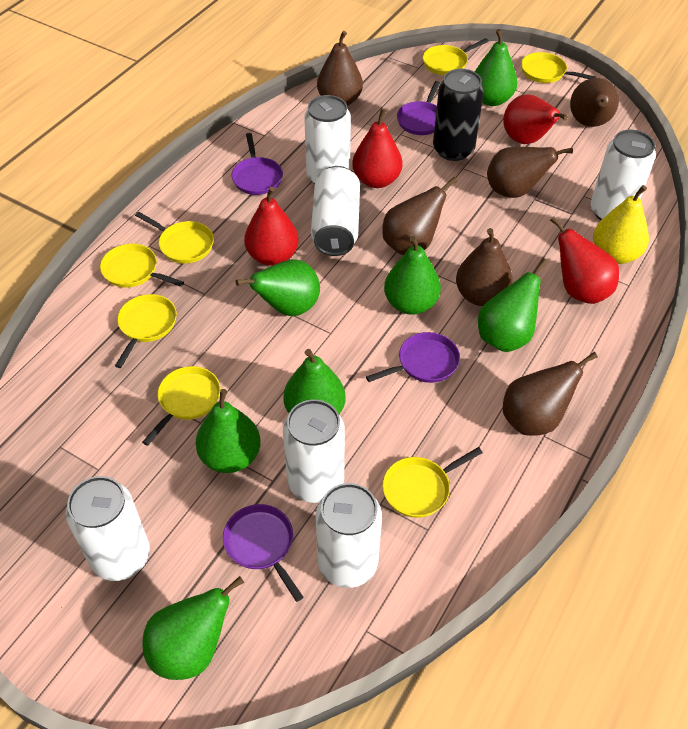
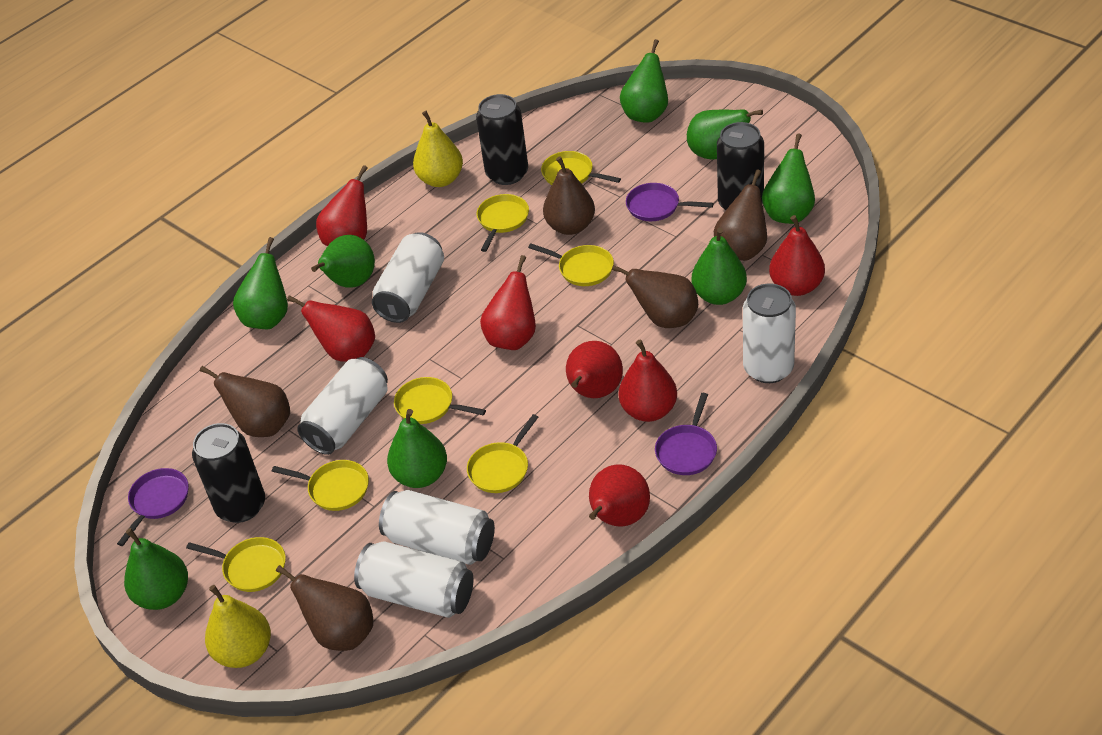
black can: 1 -> 3
brown pear: 6 -> 5
green pear: 7 -> 8
purple pan: 4 -> 3
red pear: 4 -> 7
white can: 6 -> 5
yellow pear: 1 -> 2

